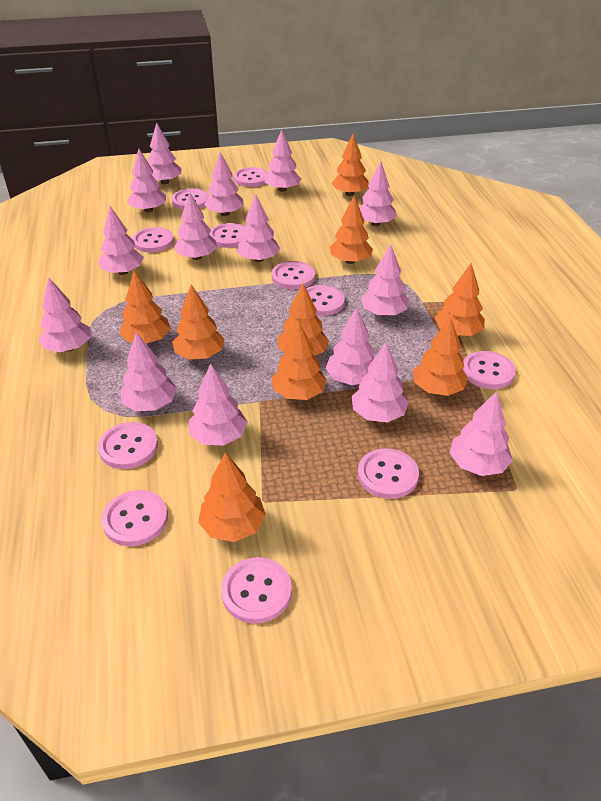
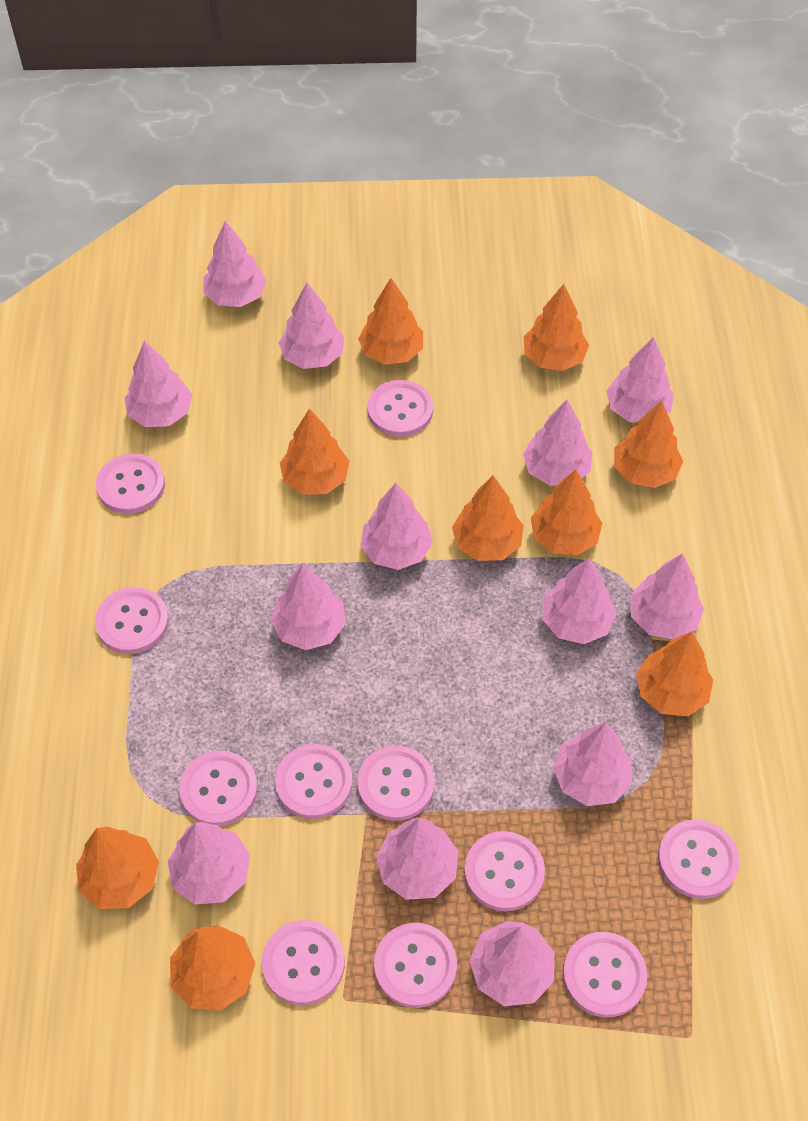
pink tree: 15 -> 13

